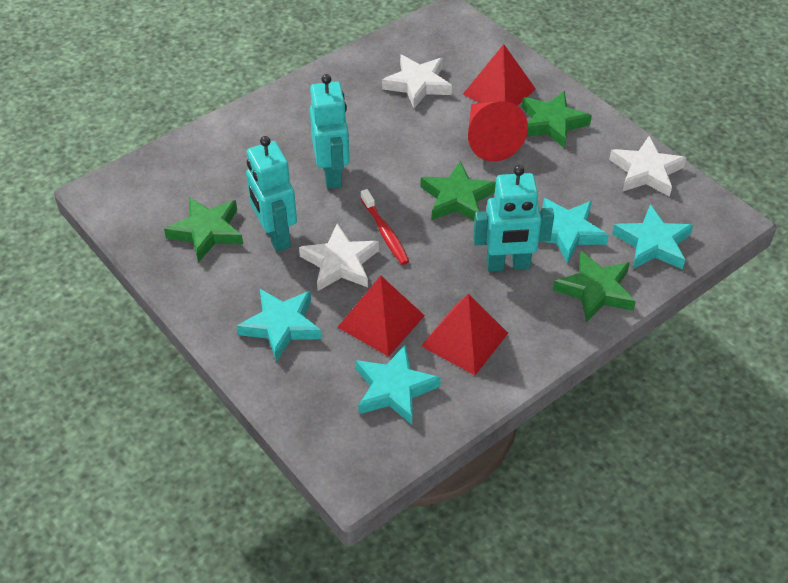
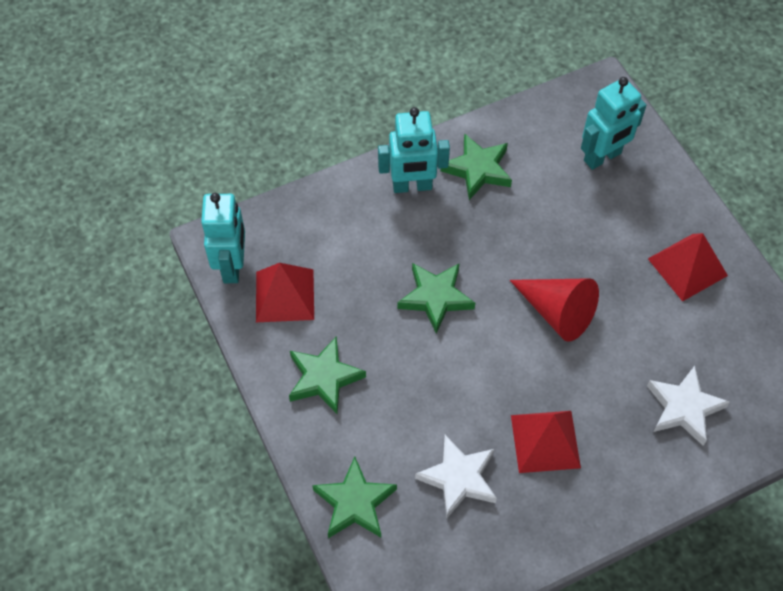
red toothbrush: 1 -> 0
turquoise star: 4 -> 0
white star: 3 -> 2

